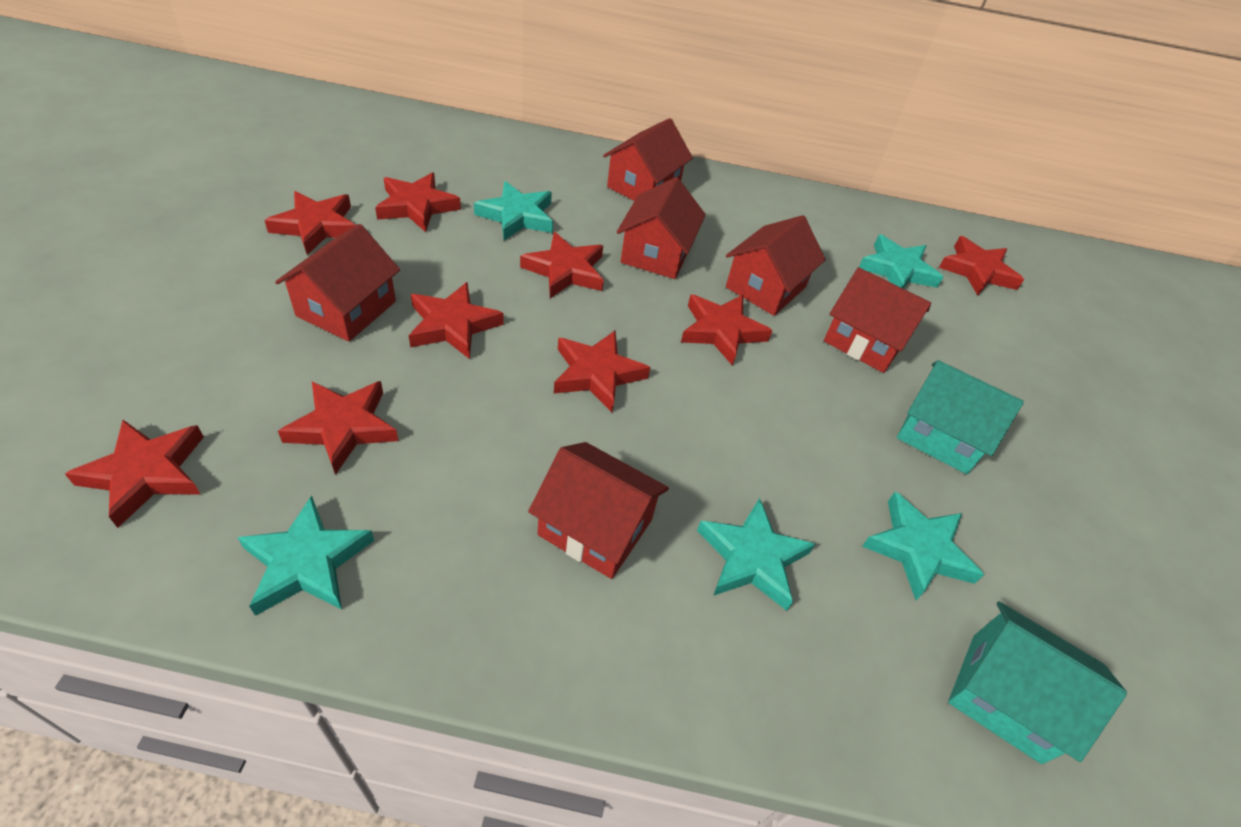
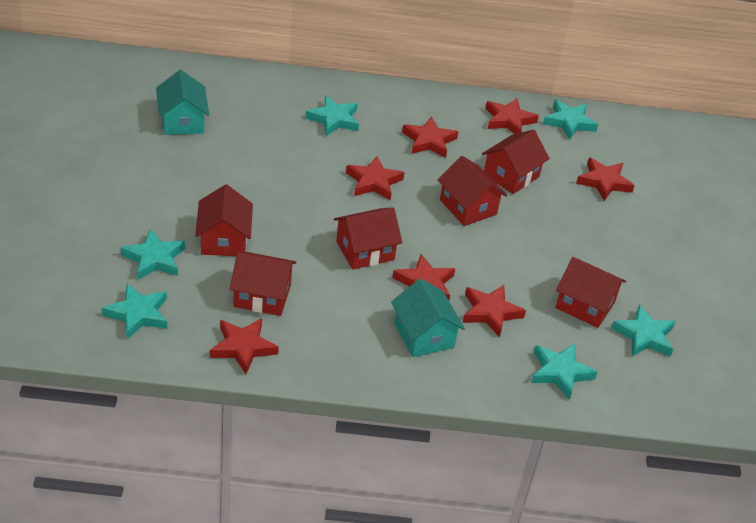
red star: 9 -> 7
turquoise star: 5 -> 6

